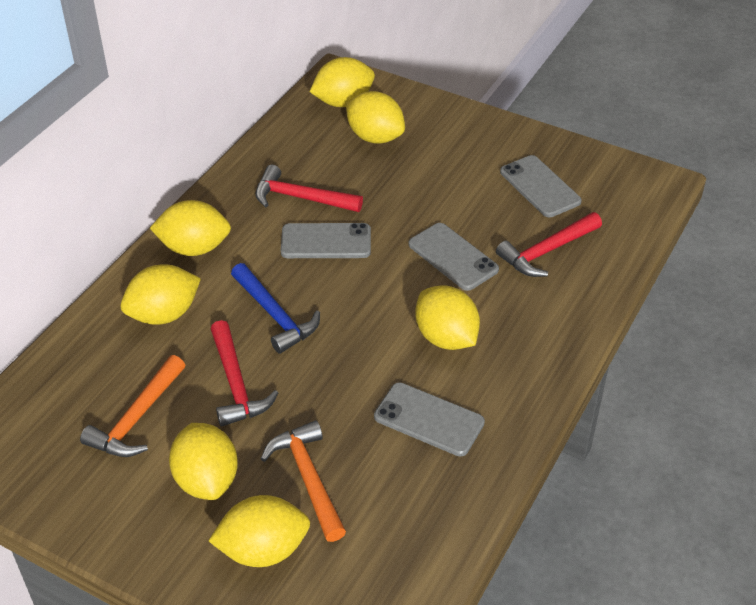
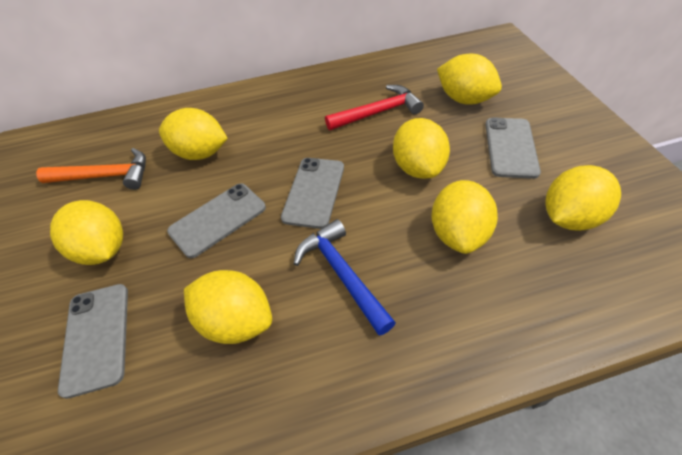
orange hammer: 2 -> 1
red hammer: 3 -> 1

